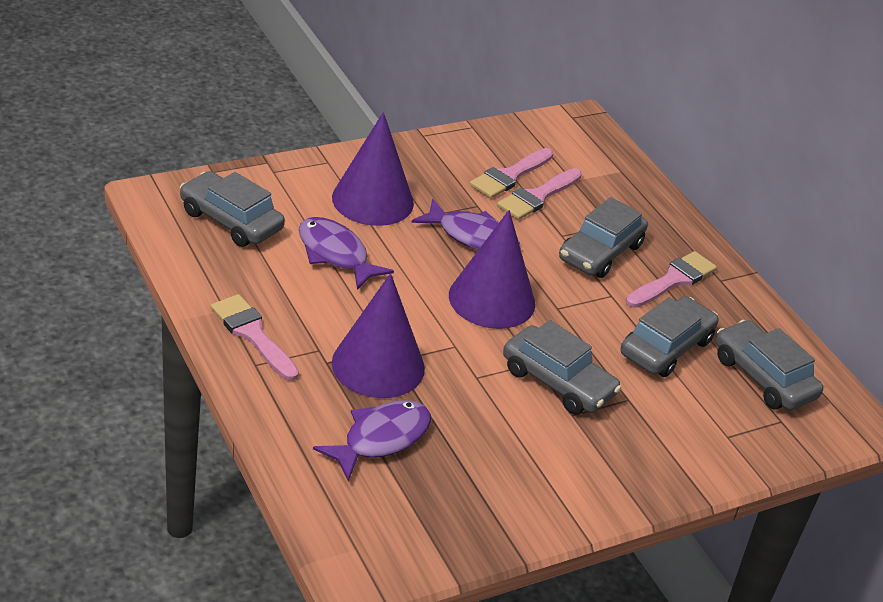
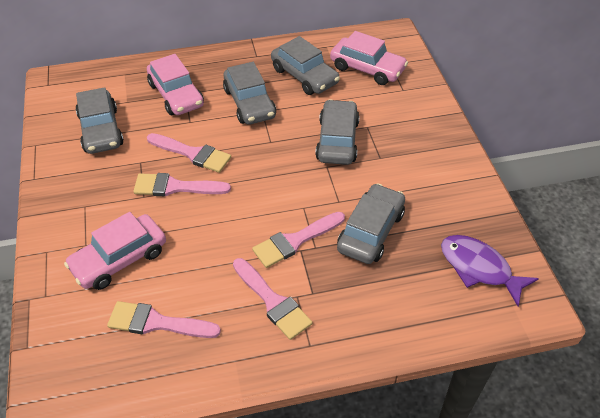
pink brush: 4 -> 5
pink car: 0 -> 3
purple cone: 3 -> 0
purple fish: 3 -> 1

